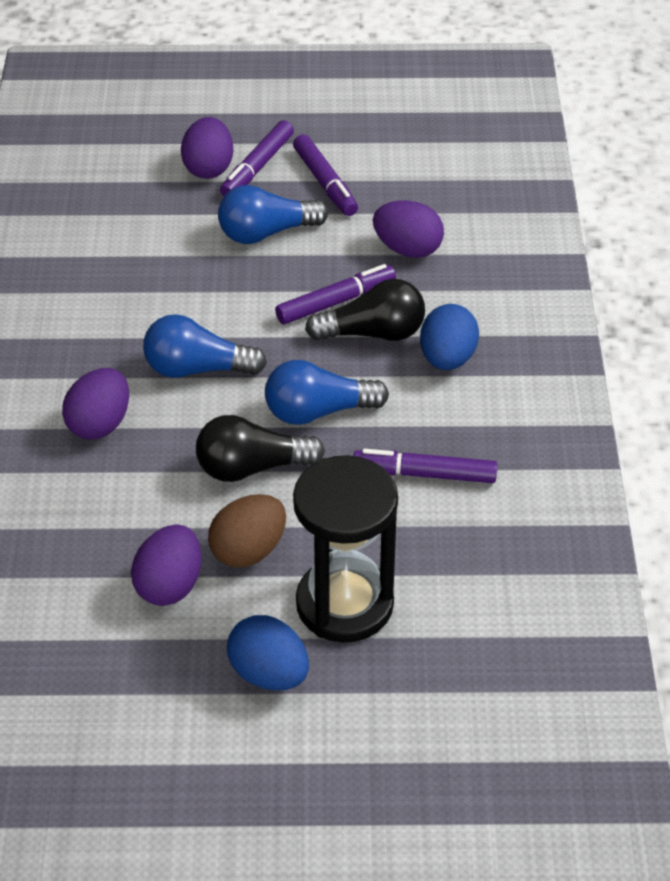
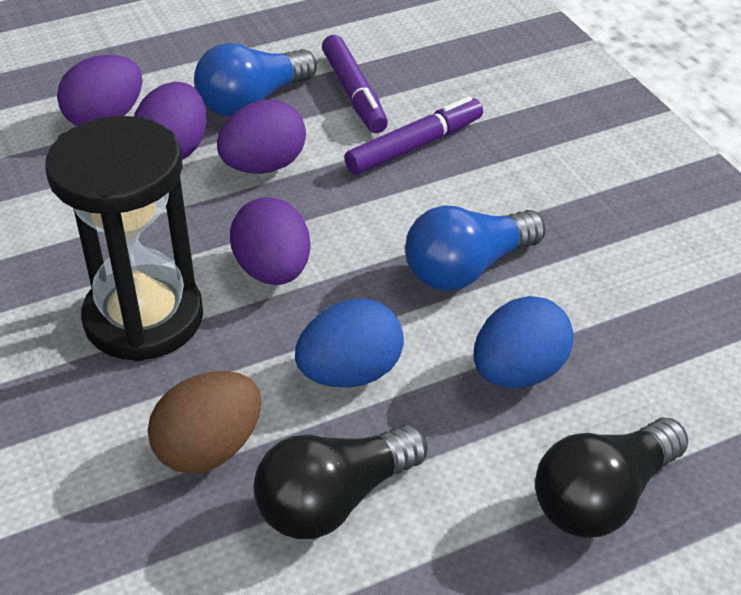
blue light bulb: 3 -> 2
purple marker: 4 -> 2

